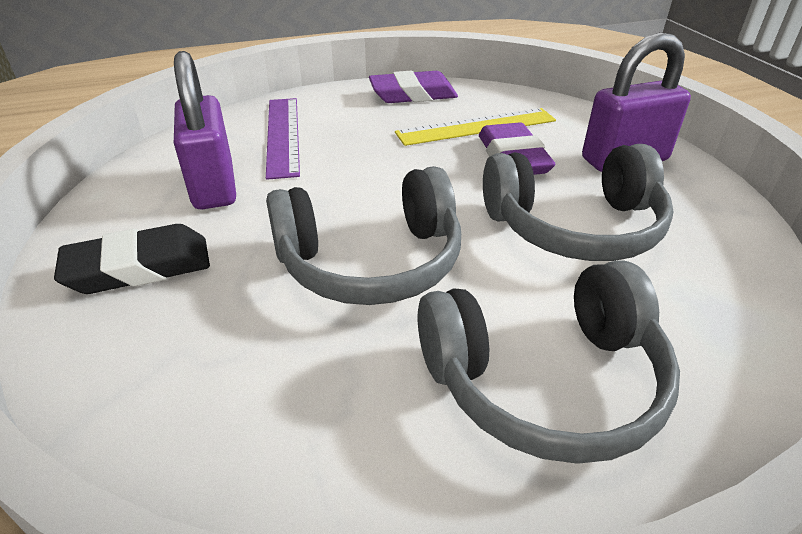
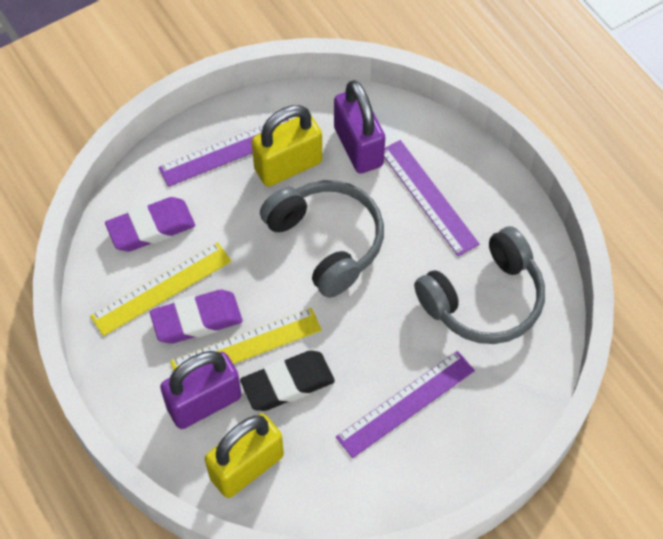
grey headphones: 3 -> 2
purple ruler: 1 -> 3
yellow padlock: 0 -> 2
yellow ruler: 1 -> 2

